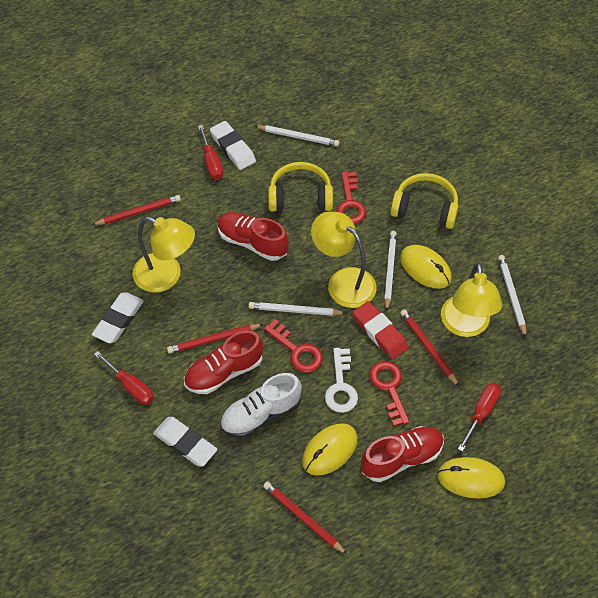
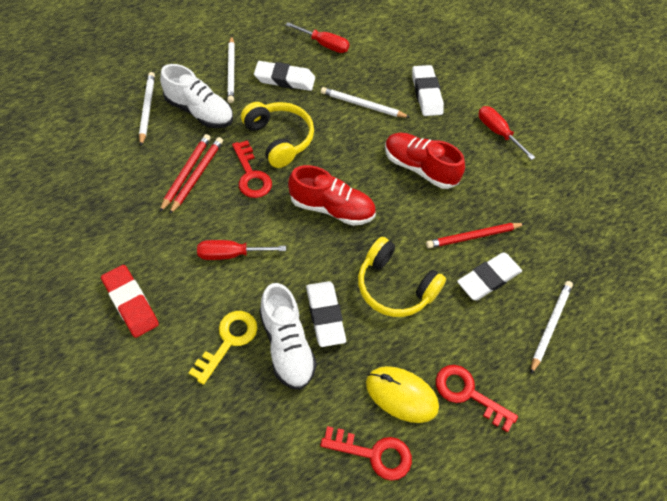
red pencil: 4 -> 3
red shoe: 3 -> 2
white eraser: 3 -> 4
white key: 1 -> 0
white shoe: 1 -> 2
yellow key: 0 -> 1
yellow lamp: 3 -> 0
yellow mouse: 3 -> 1

